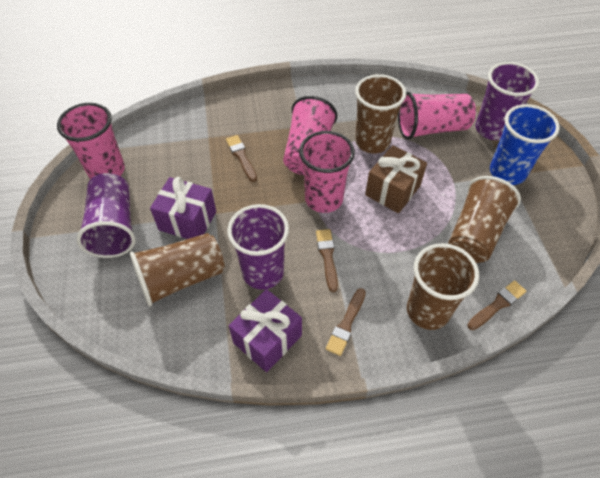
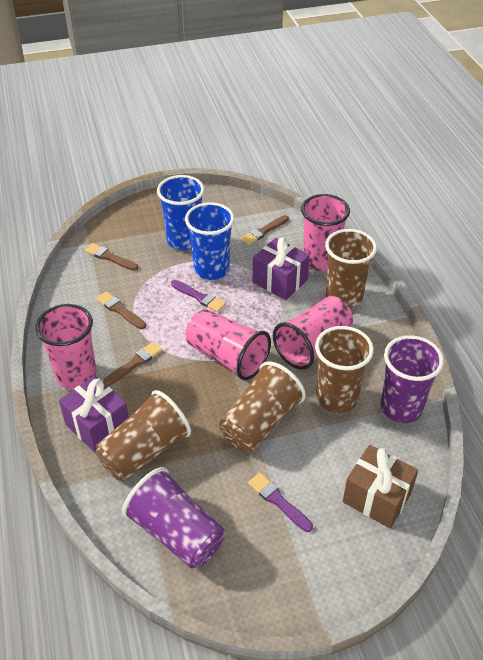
blue cup: 1 -> 2
purple brush: 0 -> 2
purple cup: 3 -> 2

